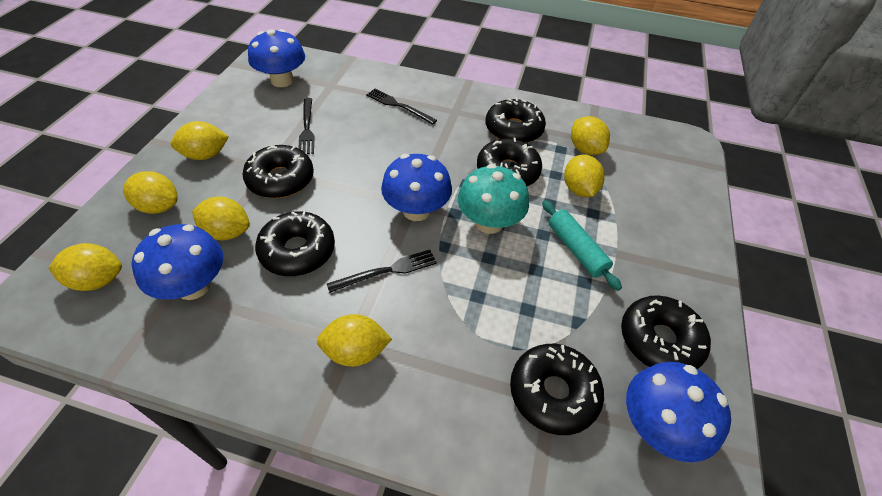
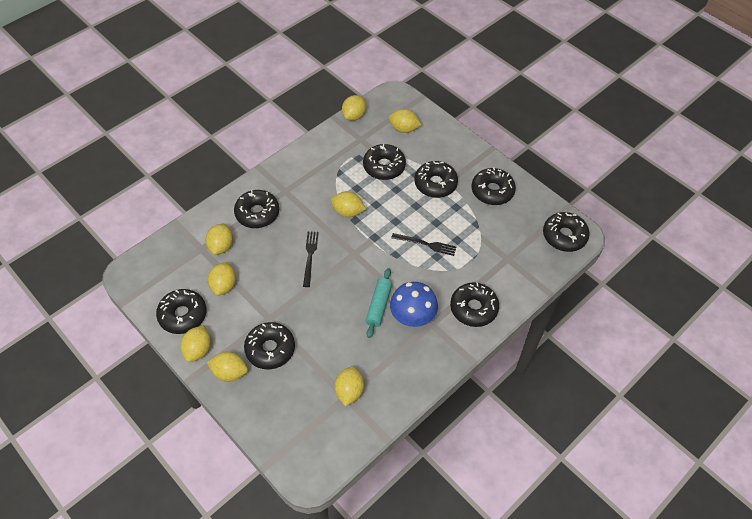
black donut: 6 -> 8
black fork: 3 -> 2
blue mushroom: 4 -> 1
turquoise mushroom: 1 -> 0
yellow lemon: 7 -> 8

